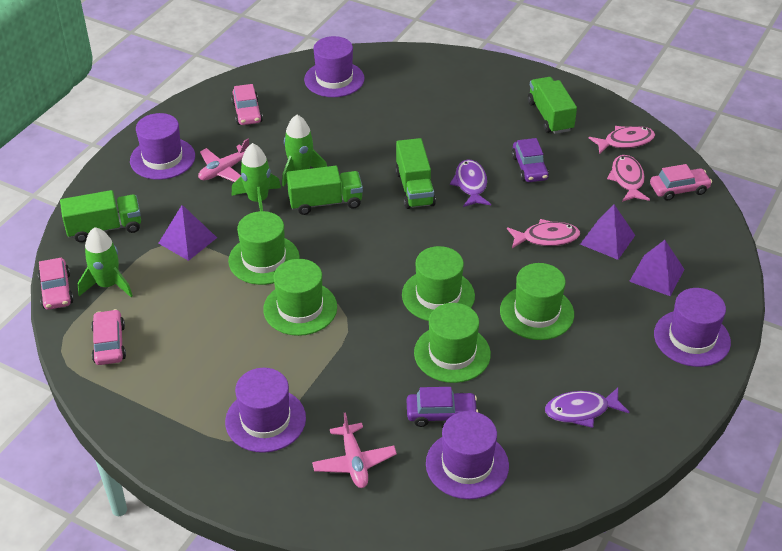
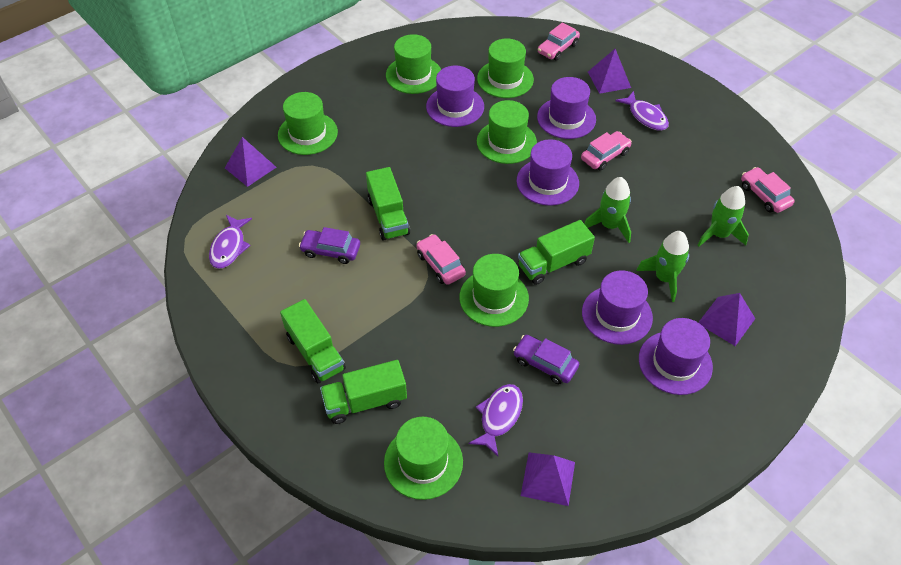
green hat: 5 -> 6
pink fish: 3 -> 0
pink plane: 2 -> 0
purple fish: 2 -> 3
purple pyramid: 3 -> 4

